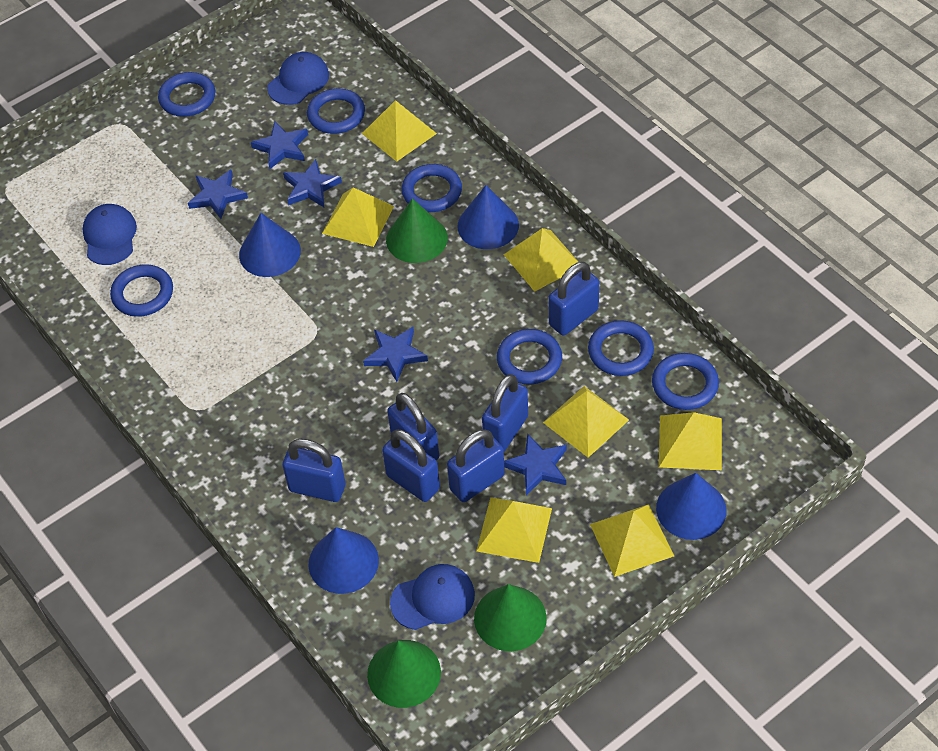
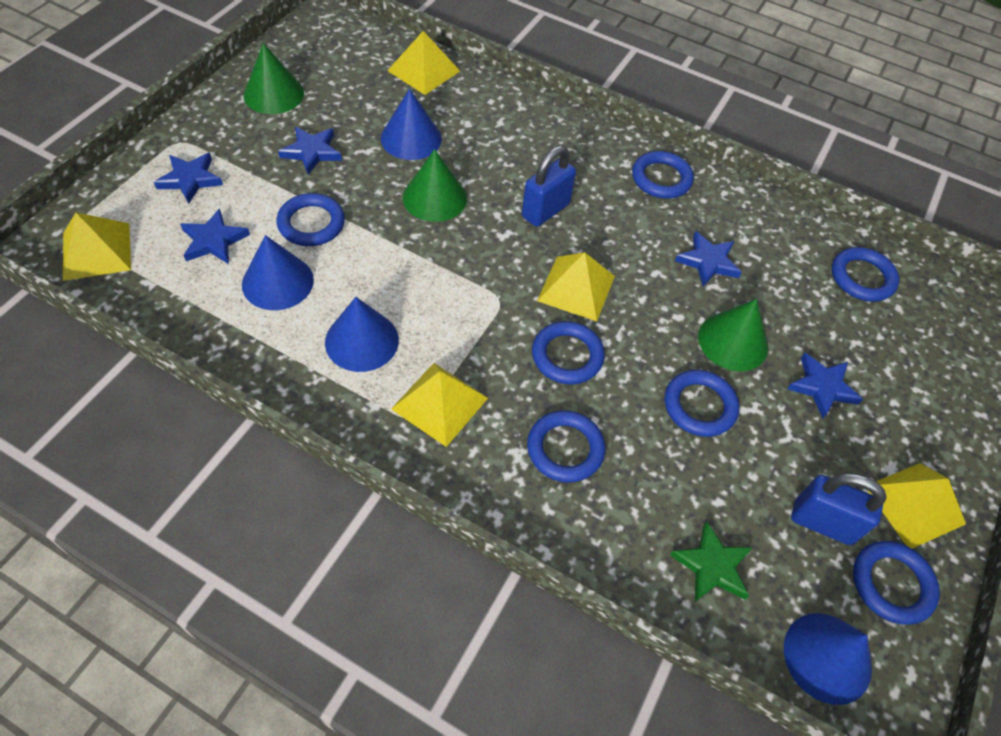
blue cap: 3 -> 0
blue padlock: 6 -> 2
green star: 0 -> 1
yellow pyramid: 7 -> 5

